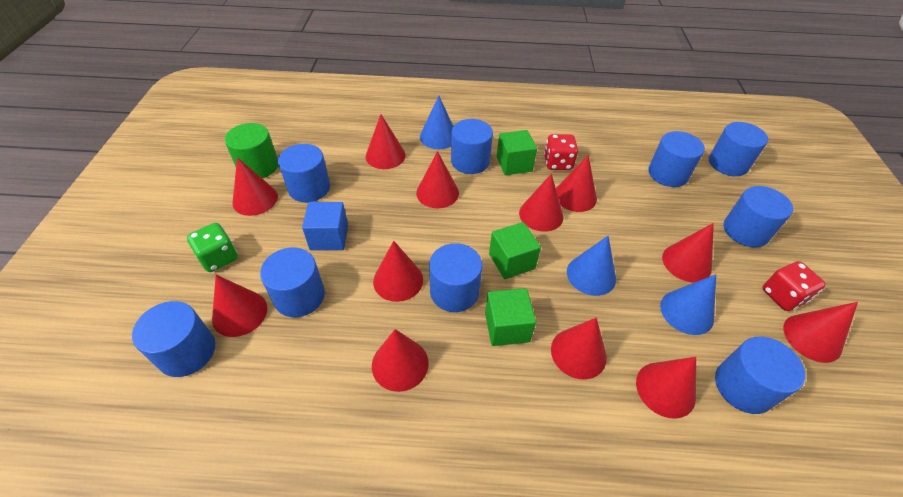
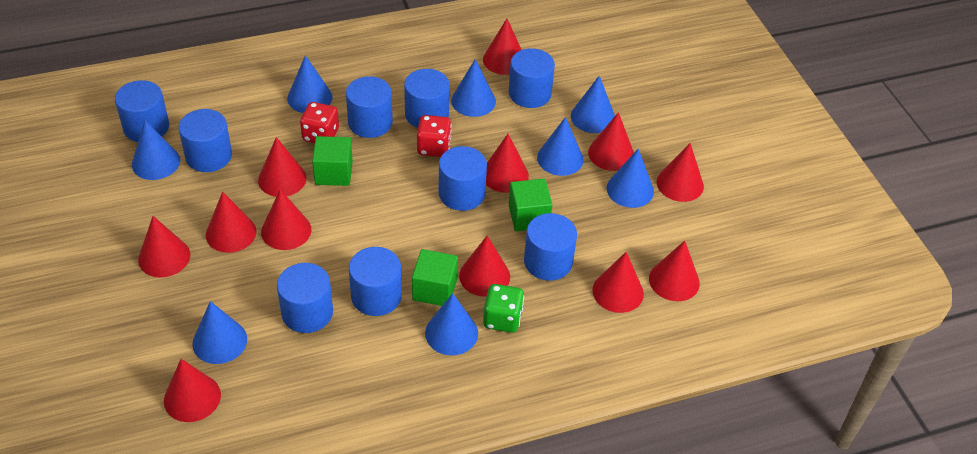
blue cone: 3 -> 8
blue cube: 1 -> 0
green cylinder: 1 -> 0

